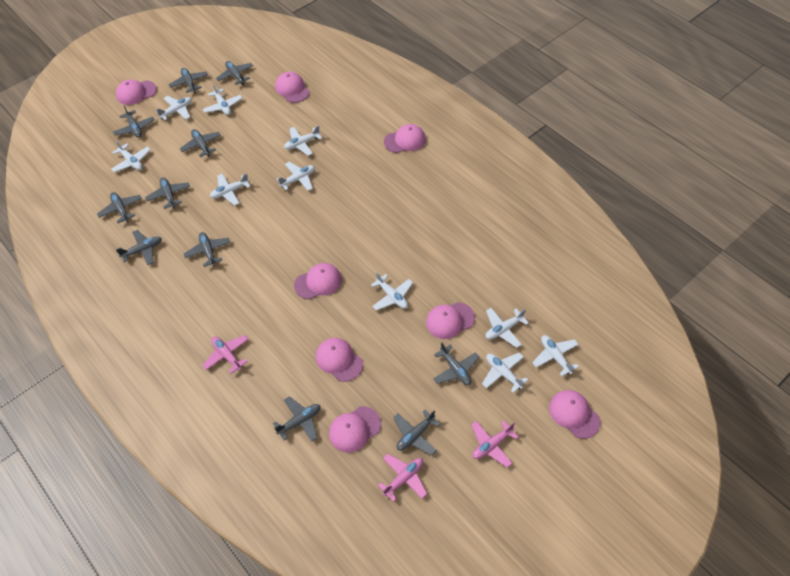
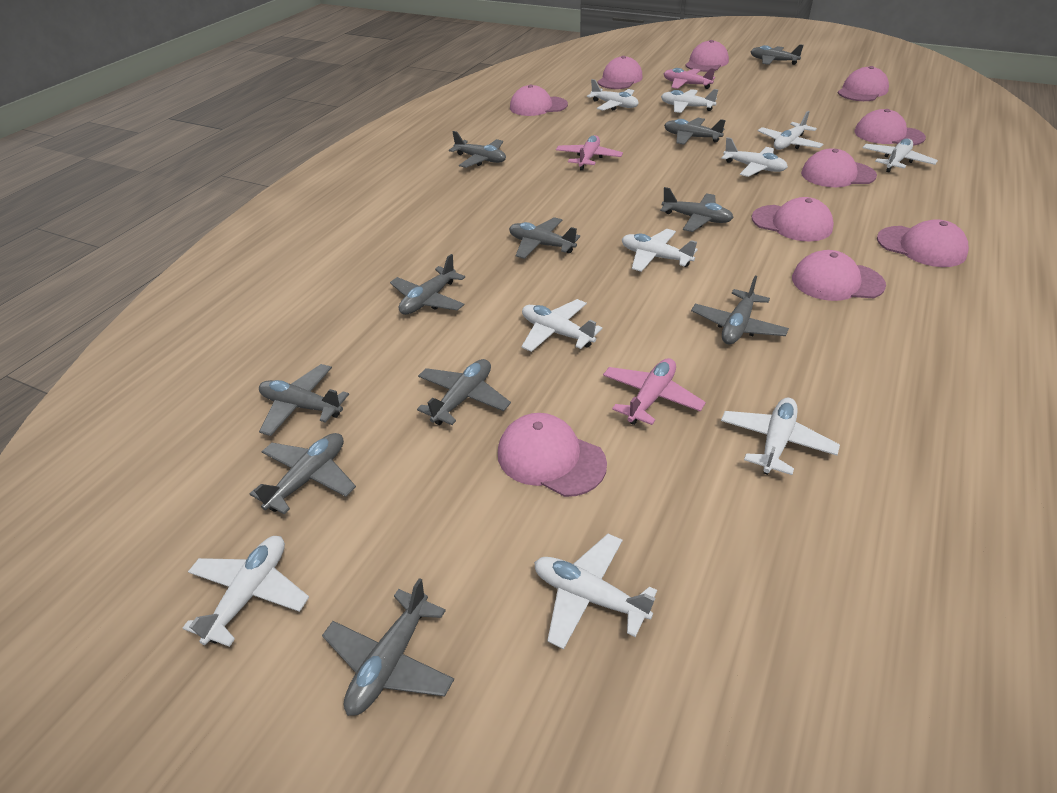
pink cap: 8 -> 10

